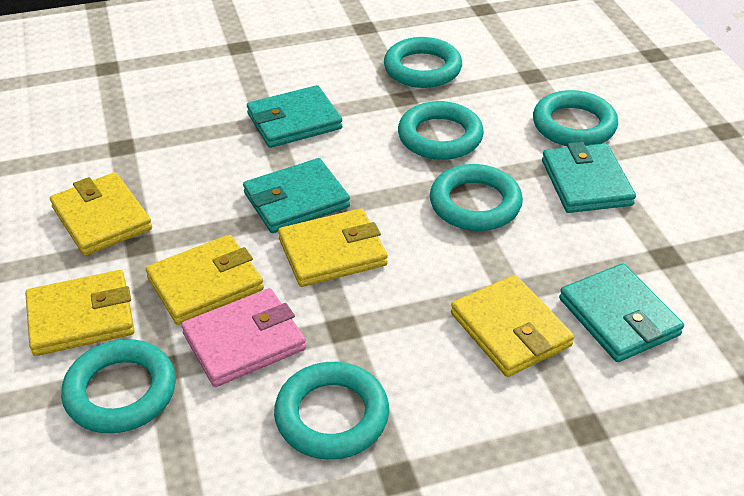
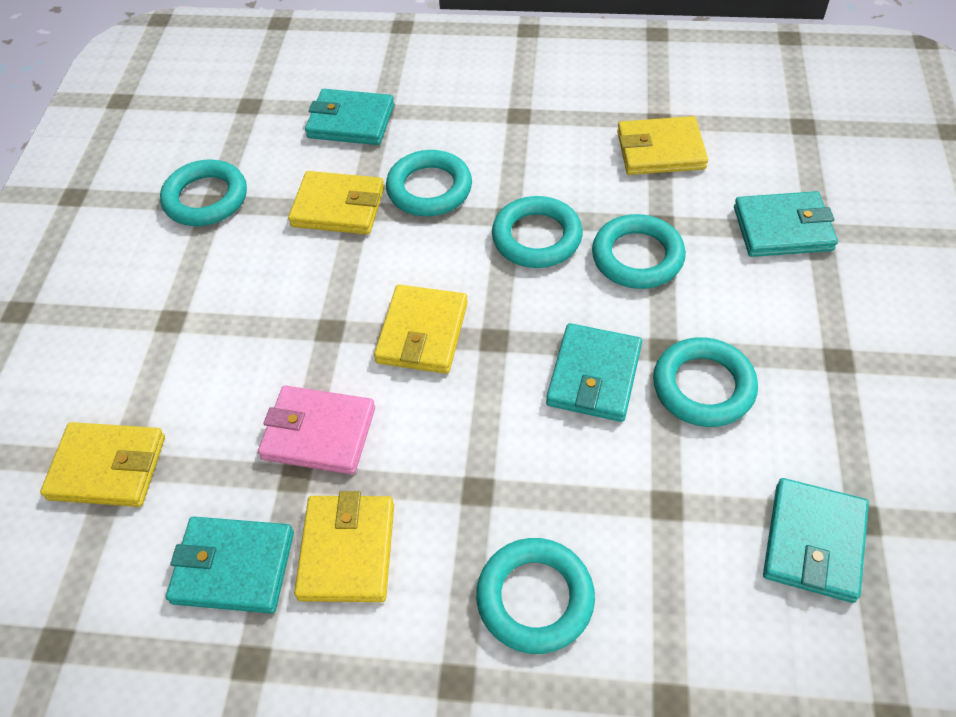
turquoise wallet: 4 -> 5

